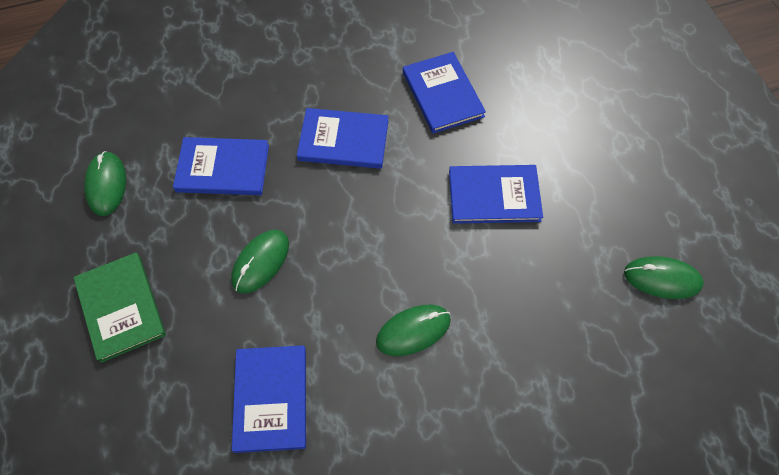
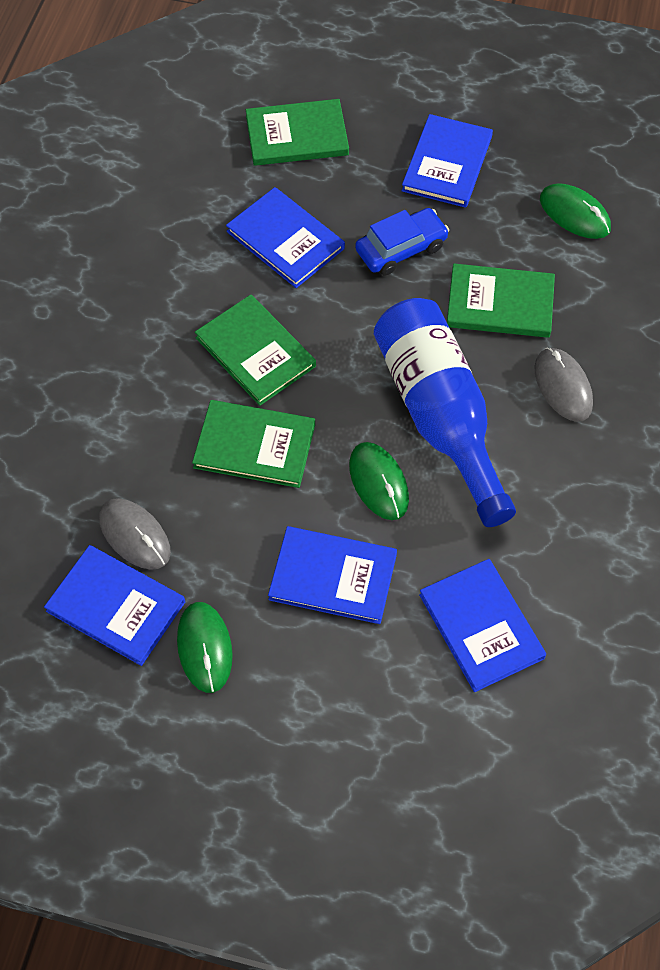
blue bottle: 0 -> 1
blue car: 0 -> 1
green book: 1 -> 4
green mouse: 4 -> 3
grey mouse: 0 -> 2

